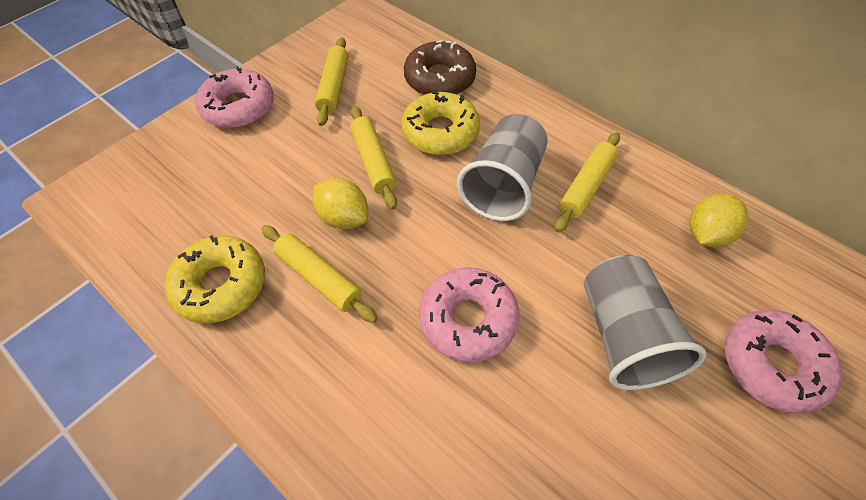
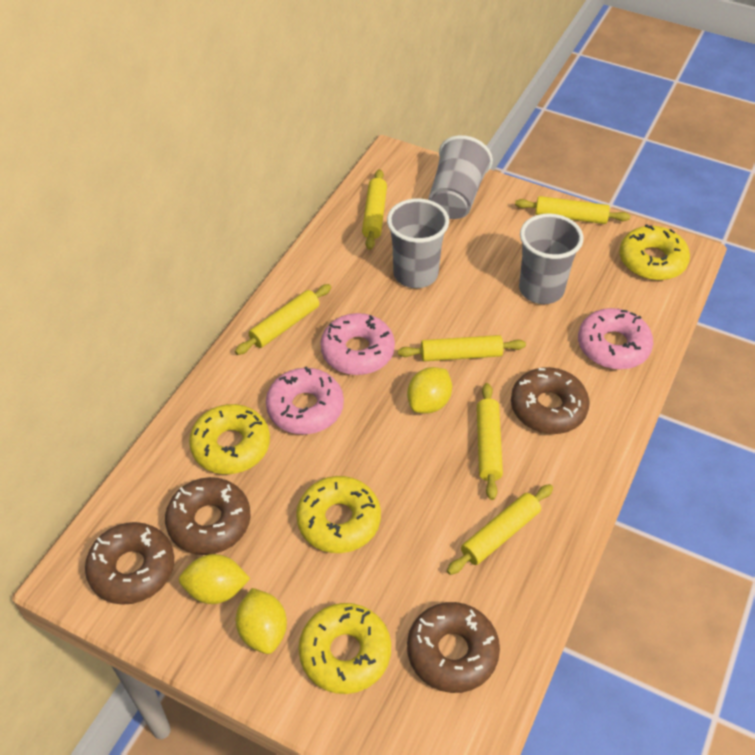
brown donut: 1 -> 4
grey cup: 2 -> 3
yellow donut: 2 -> 4
yellow lemon: 2 -> 3
yellow rolling pin: 4 -> 6

